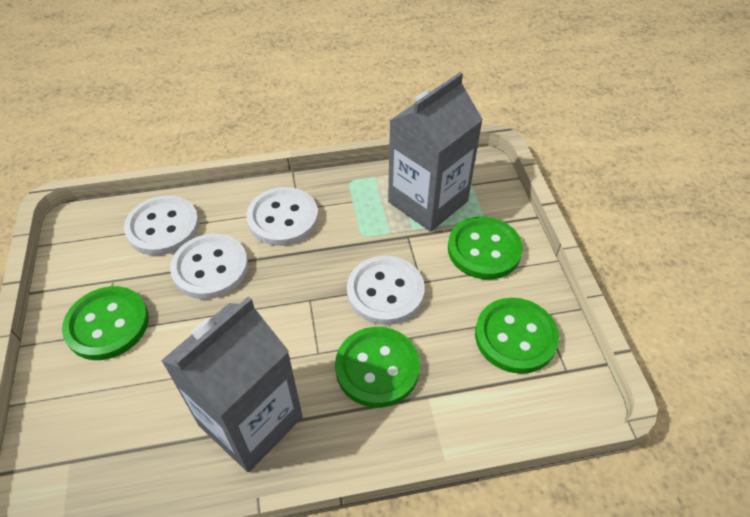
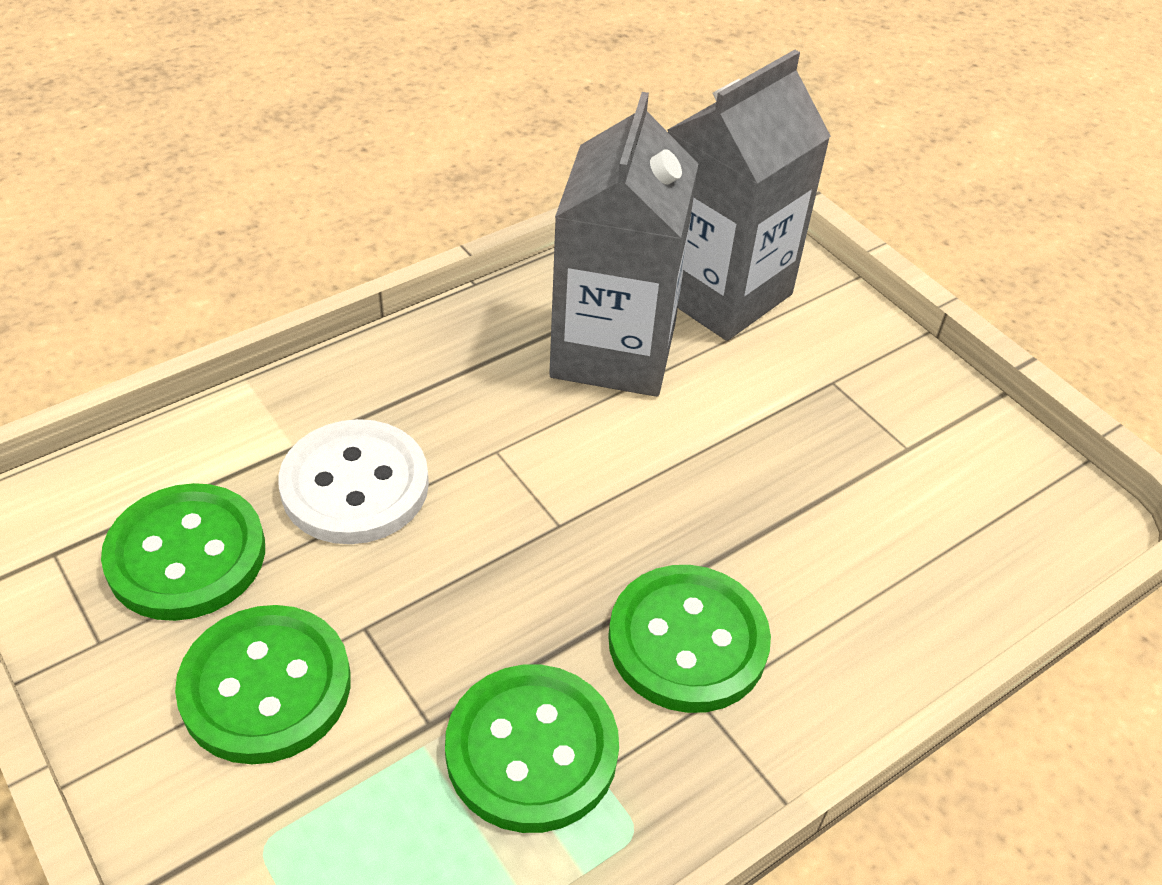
white button: 4 -> 1

